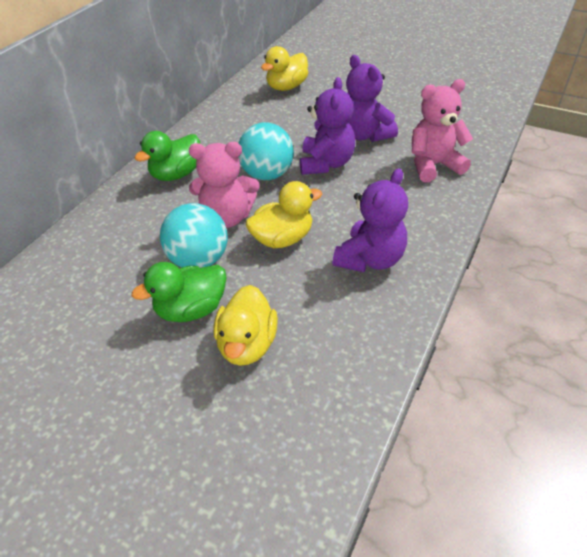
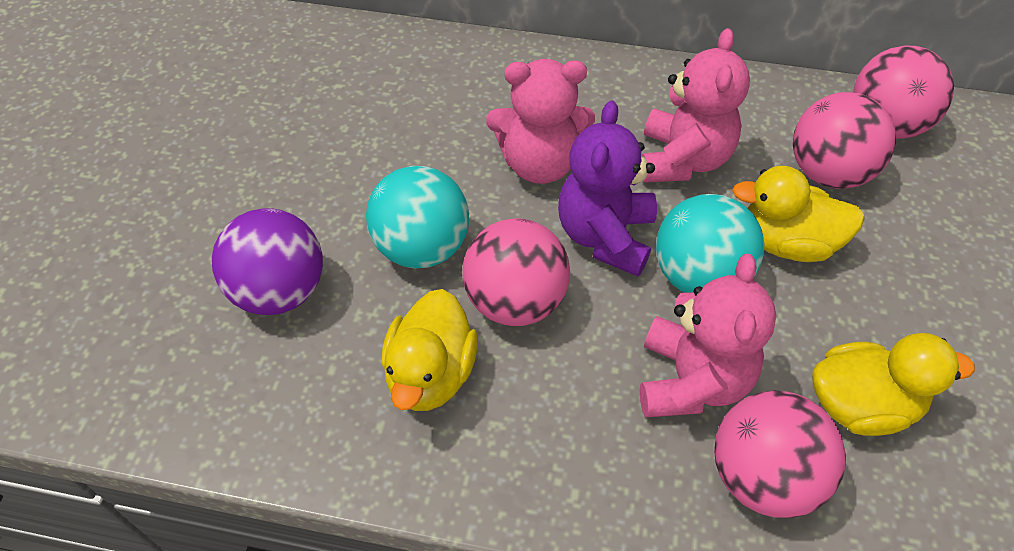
green duck: 2 -> 0
pink ball: 0 -> 4
pink teddy bear: 2 -> 3
purple ball: 0 -> 1
purple teddy bear: 3 -> 1

